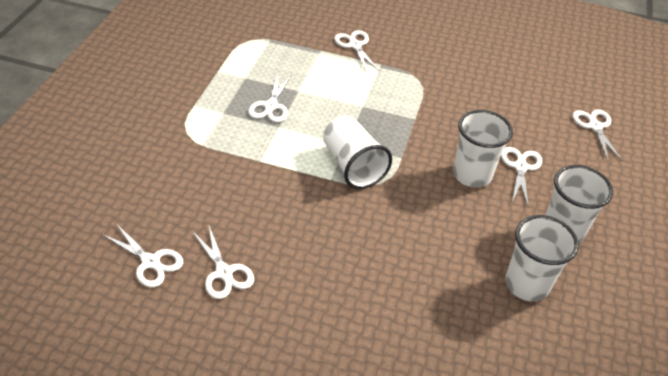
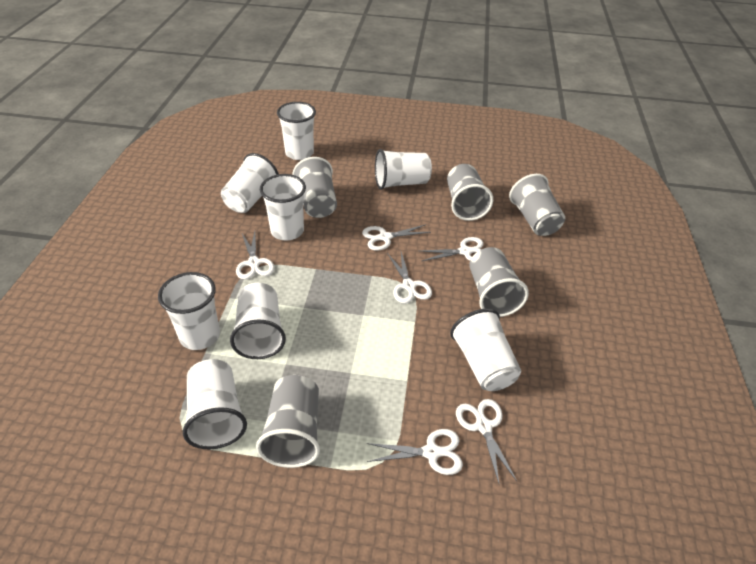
grey cup: 0 -> 5
white cup: 4 -> 8

